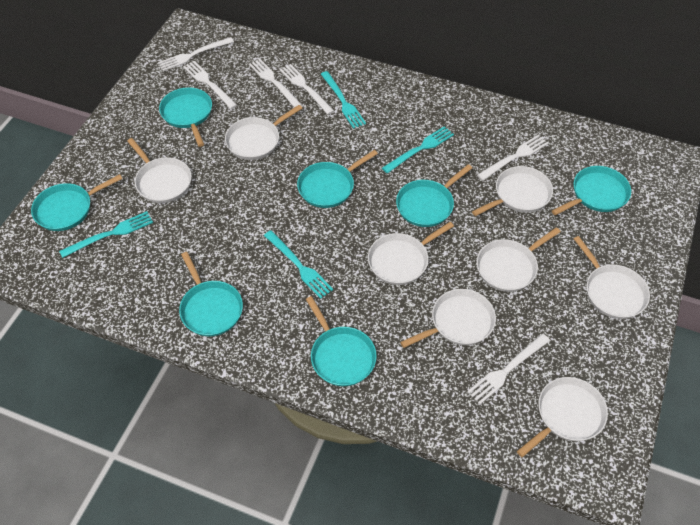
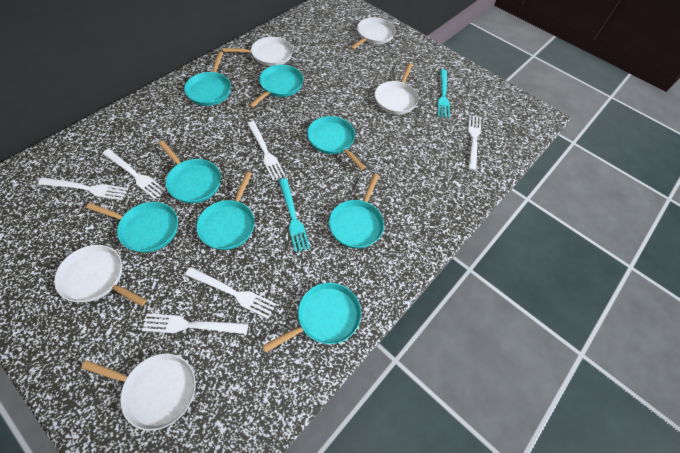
turquoise fork: 4 -> 2
turquoise pan: 7 -> 8
white pan: 8 -> 5

